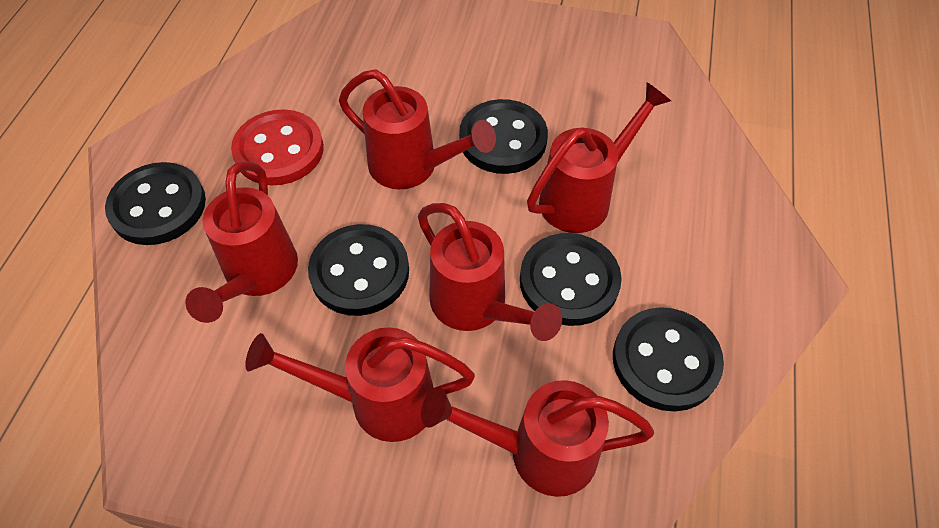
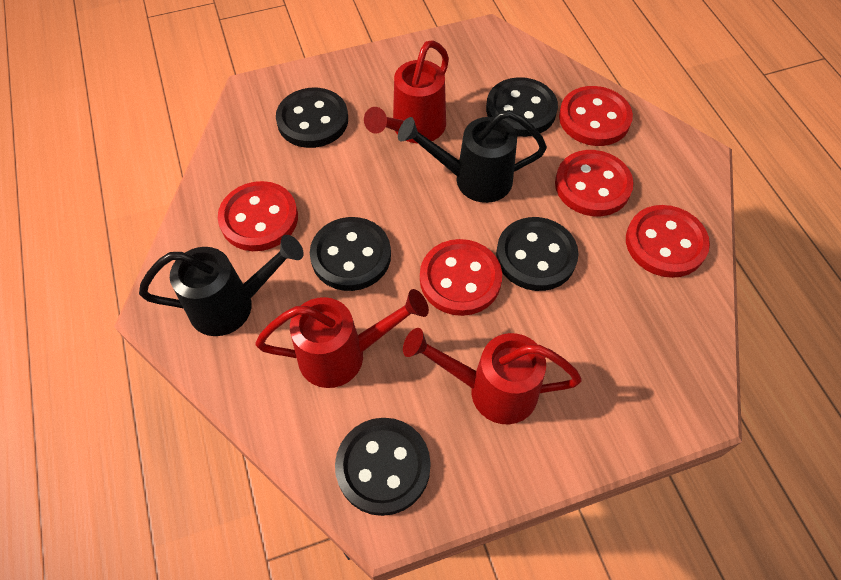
black watering can: 0 -> 2
red button: 1 -> 5
red watering can: 6 -> 3

